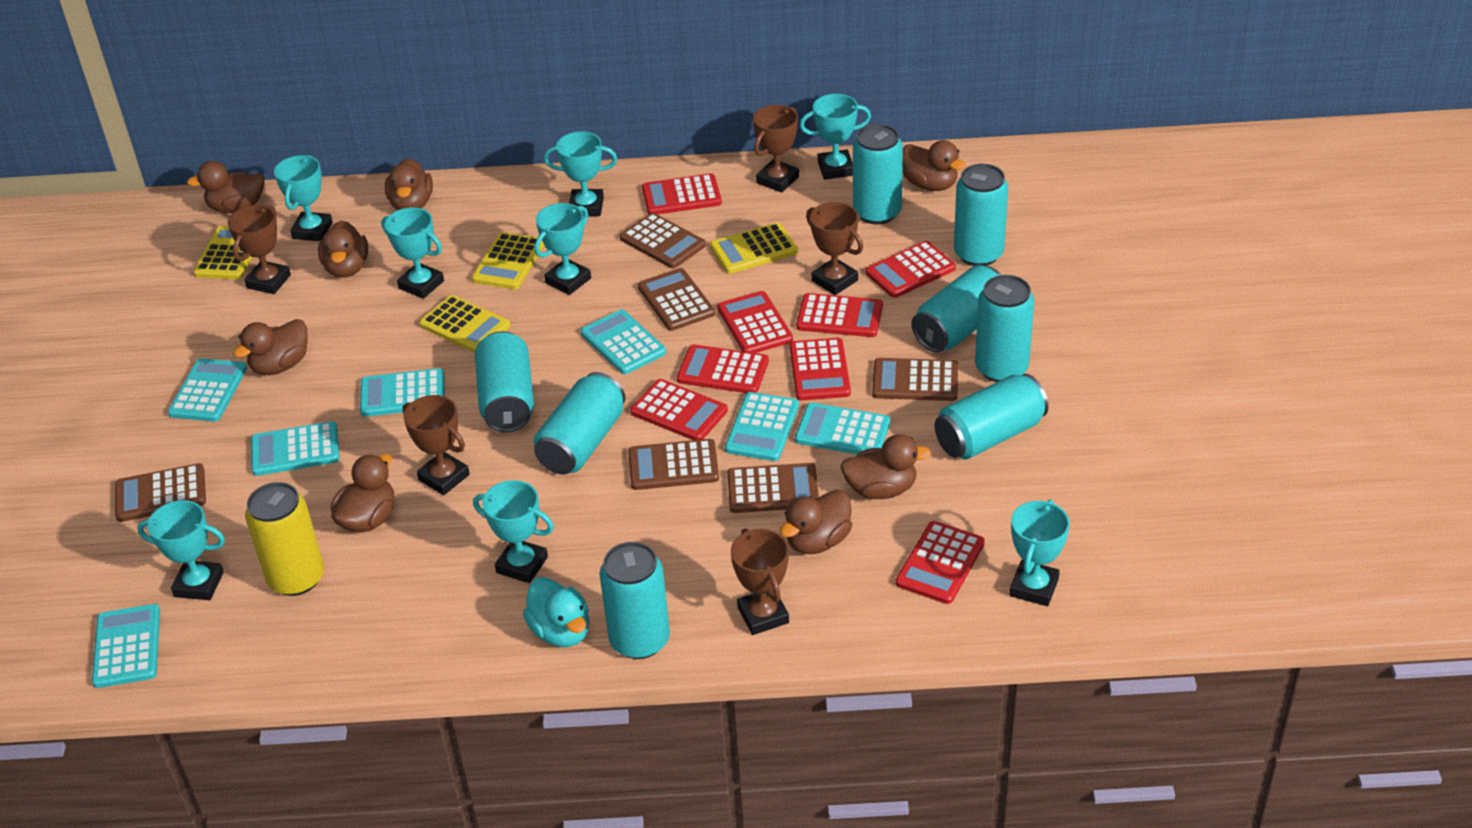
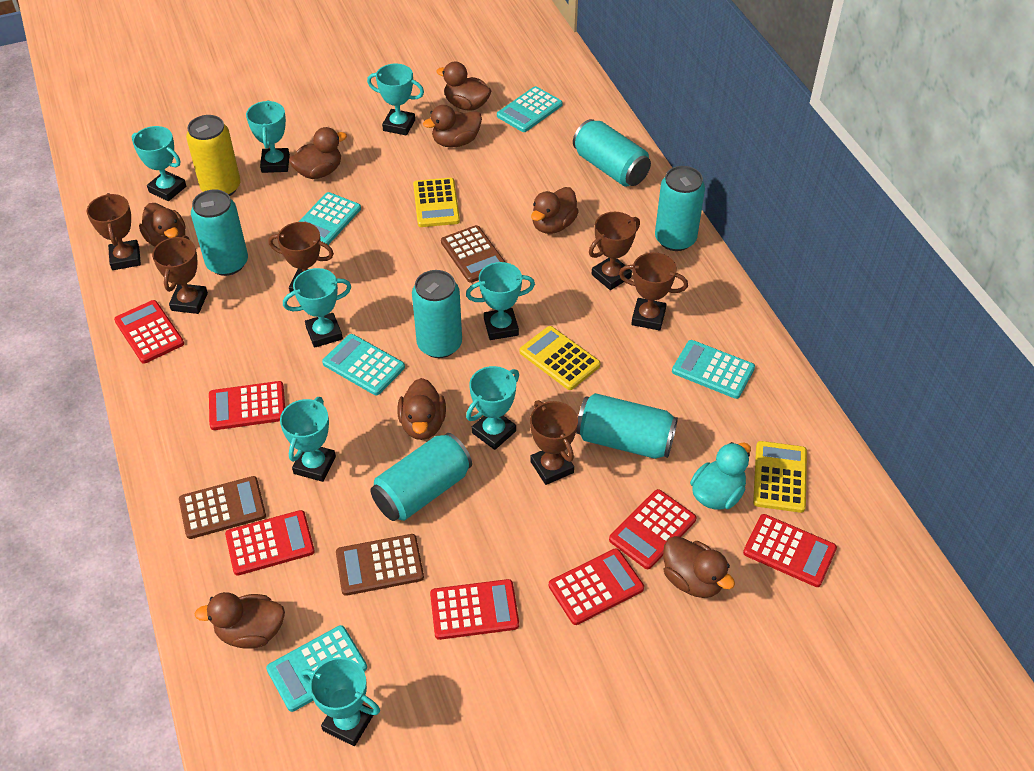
brown calculator: 6 -> 3
brown trophy: 5 -> 6
red calculator: 8 -> 7
turquoise calculator: 7 -> 5
turquoise can: 8 -> 6
yellow calculator: 4 -> 3

